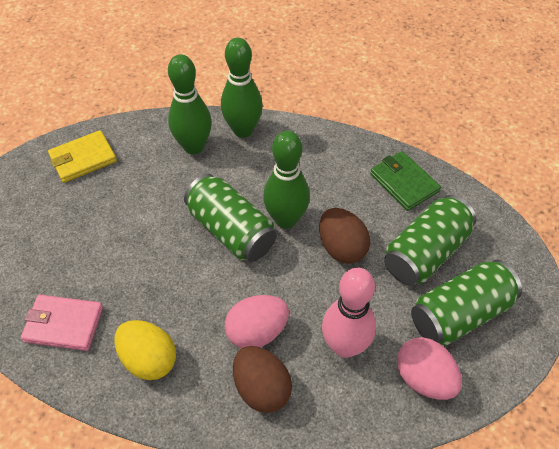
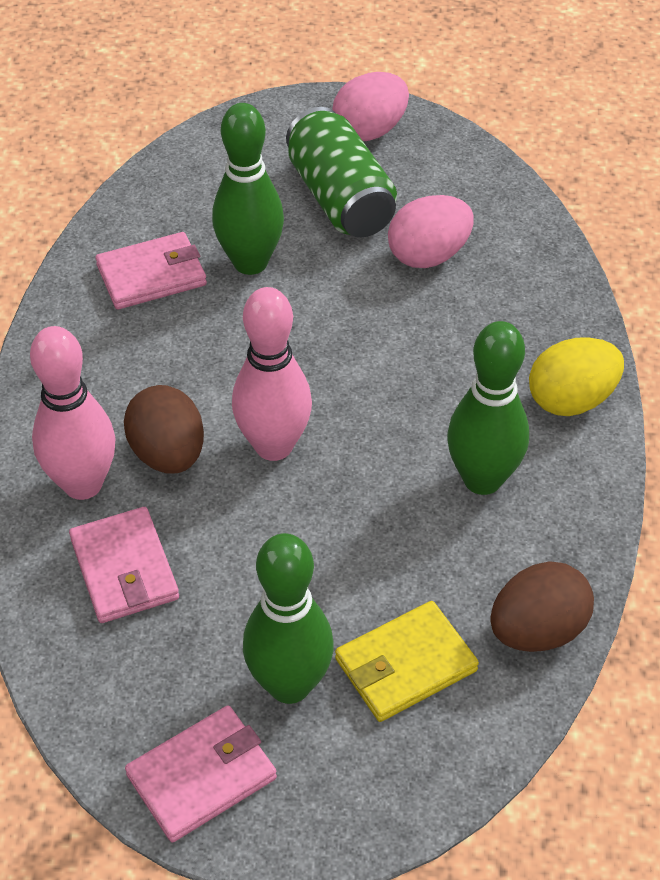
green can: 3 -> 1
green wallet: 1 -> 0
pink bowling pin: 1 -> 2
pink wallet: 1 -> 3

